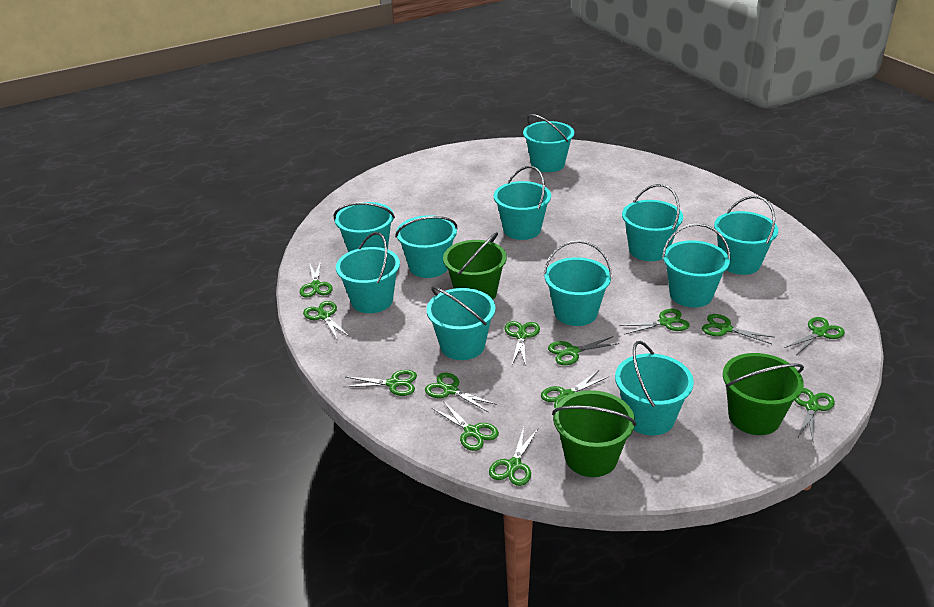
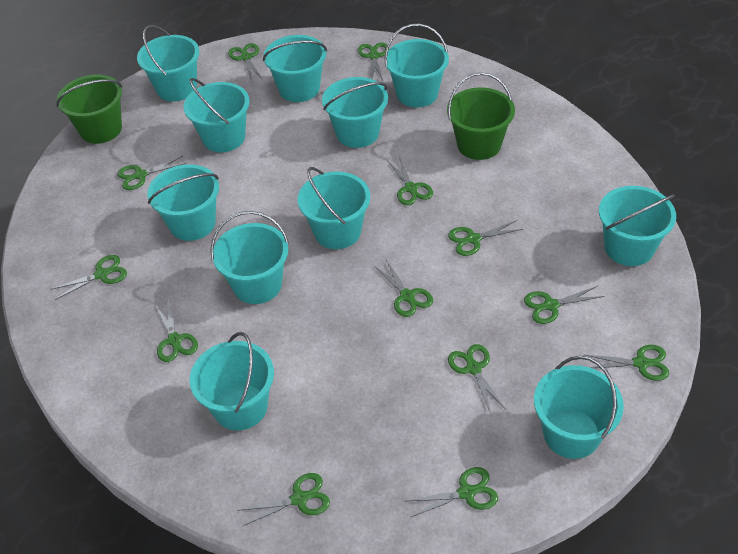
green bucket: 3 -> 2

